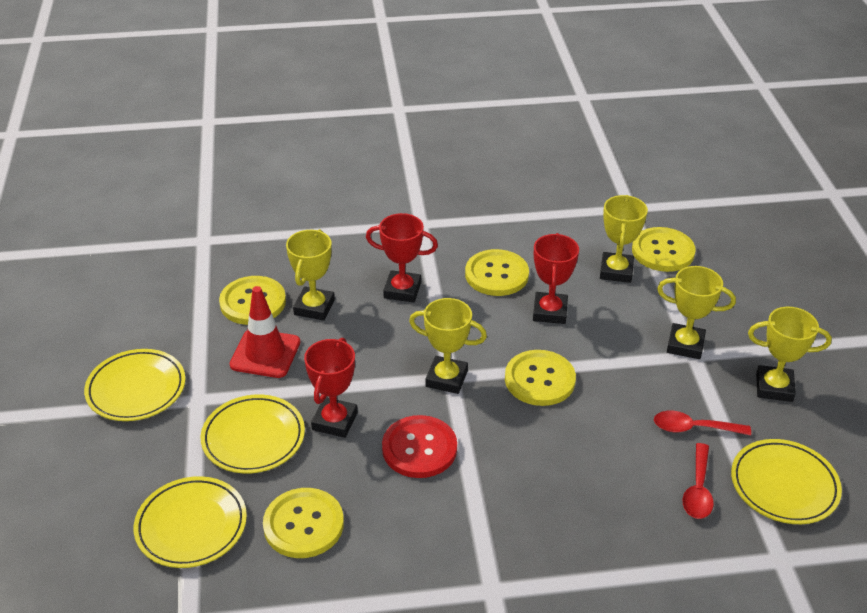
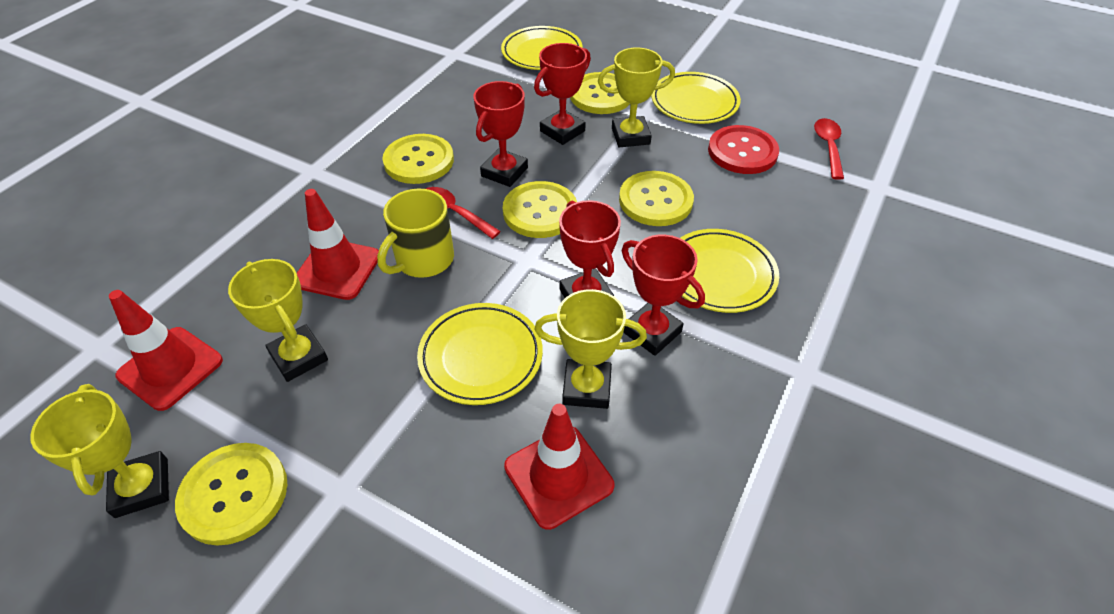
red traffic cone: 1 -> 3
red trophy: 3 -> 4
yellow mug: 0 -> 1
yellow trophy: 5 -> 4

